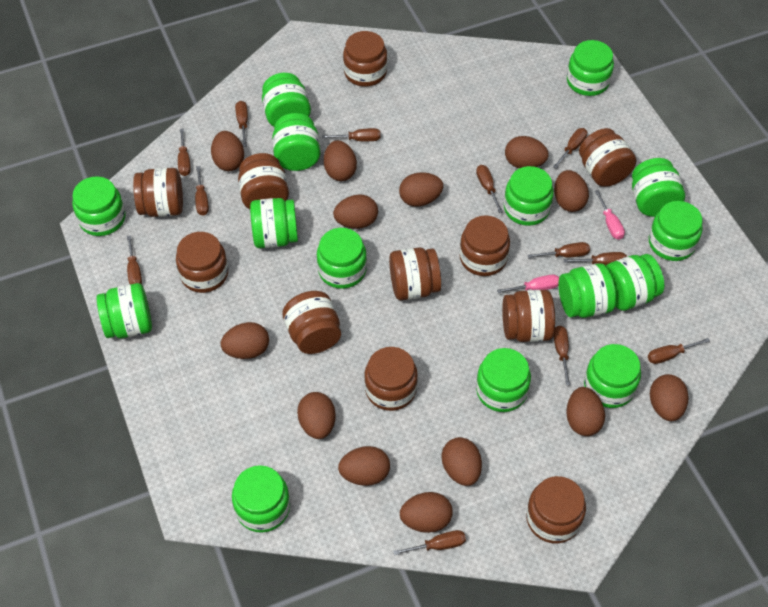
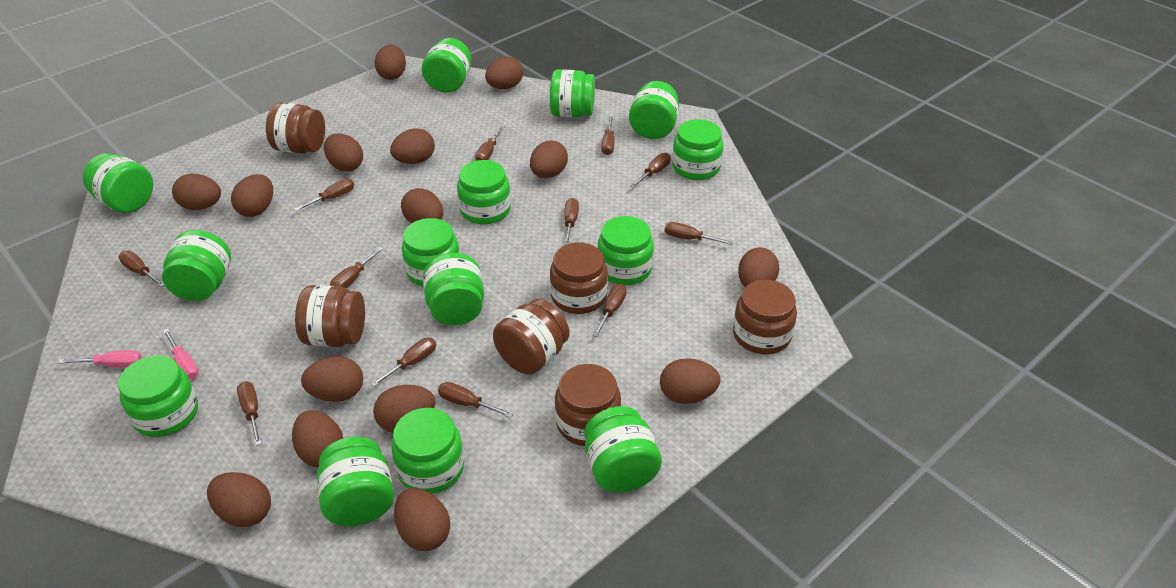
brown egg: 13 -> 15
brown jar: 11 -> 6
green jar: 15 -> 14

